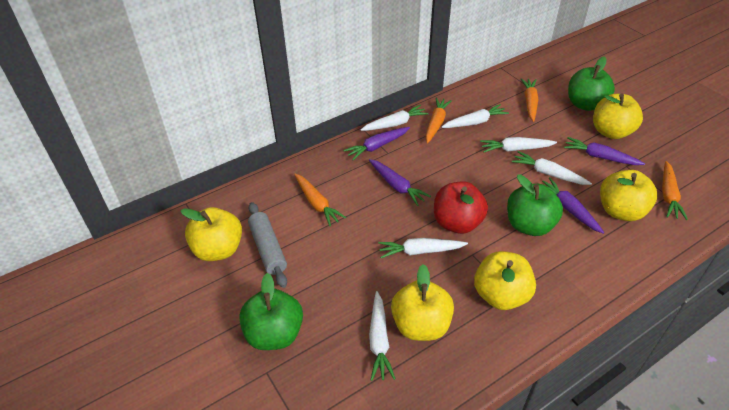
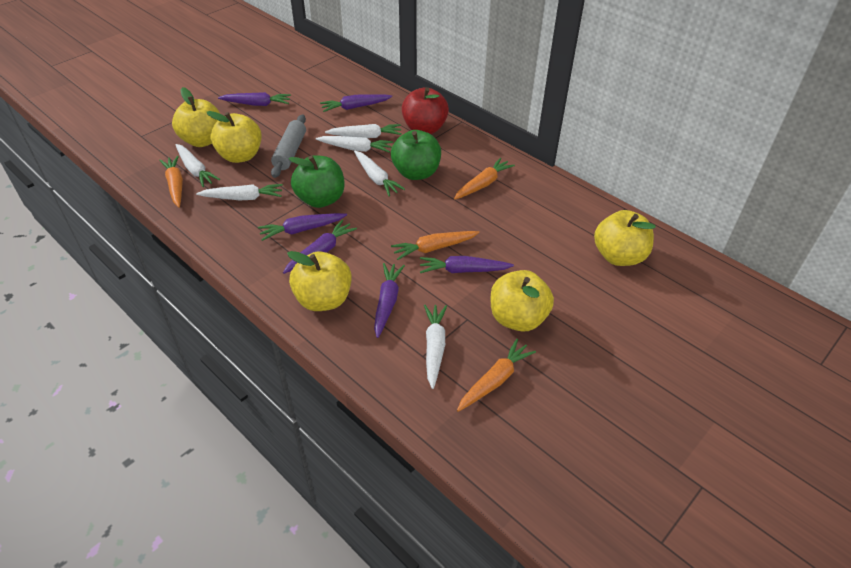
green apple: 3 -> 2
purple carrot: 4 -> 6

